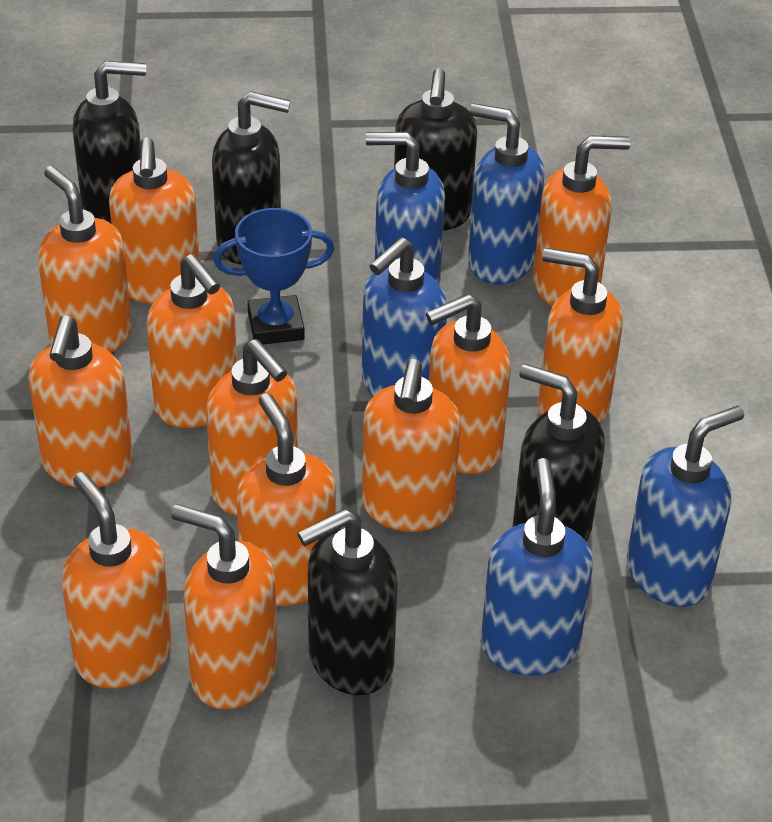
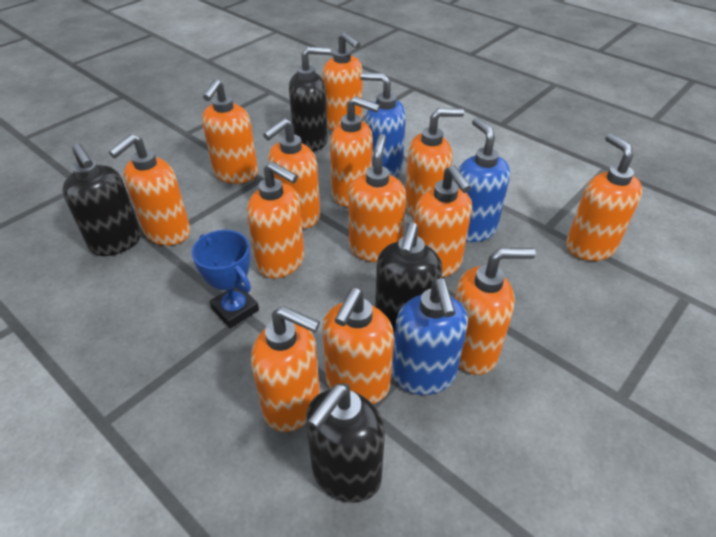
black soap dispenser: 5 -> 4
blue soap dispenser: 5 -> 3
orange soap dispenser: 12 -> 13

